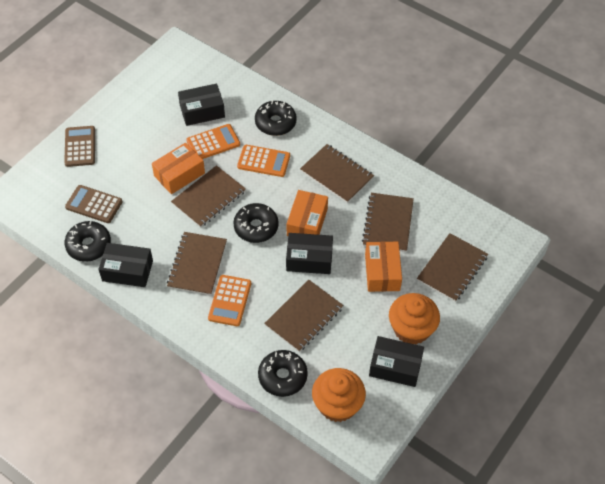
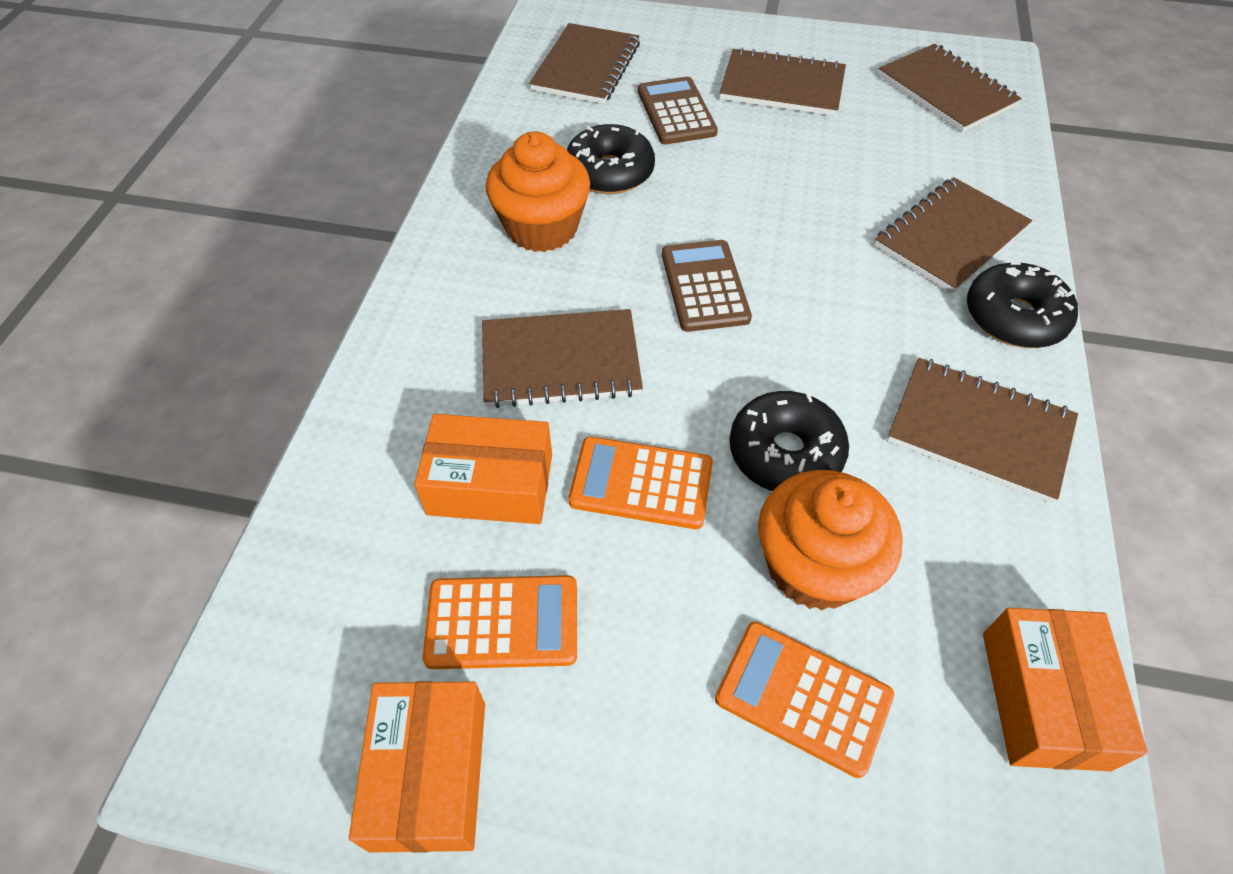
black box: 4 -> 0
black donut: 4 -> 3

